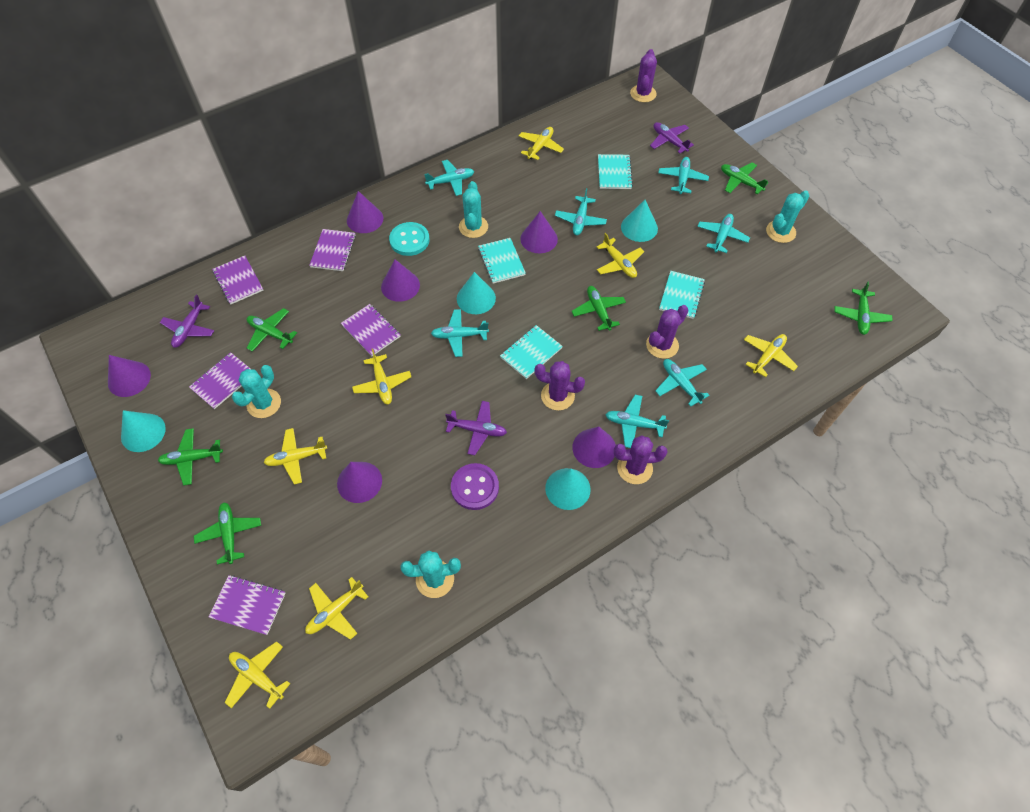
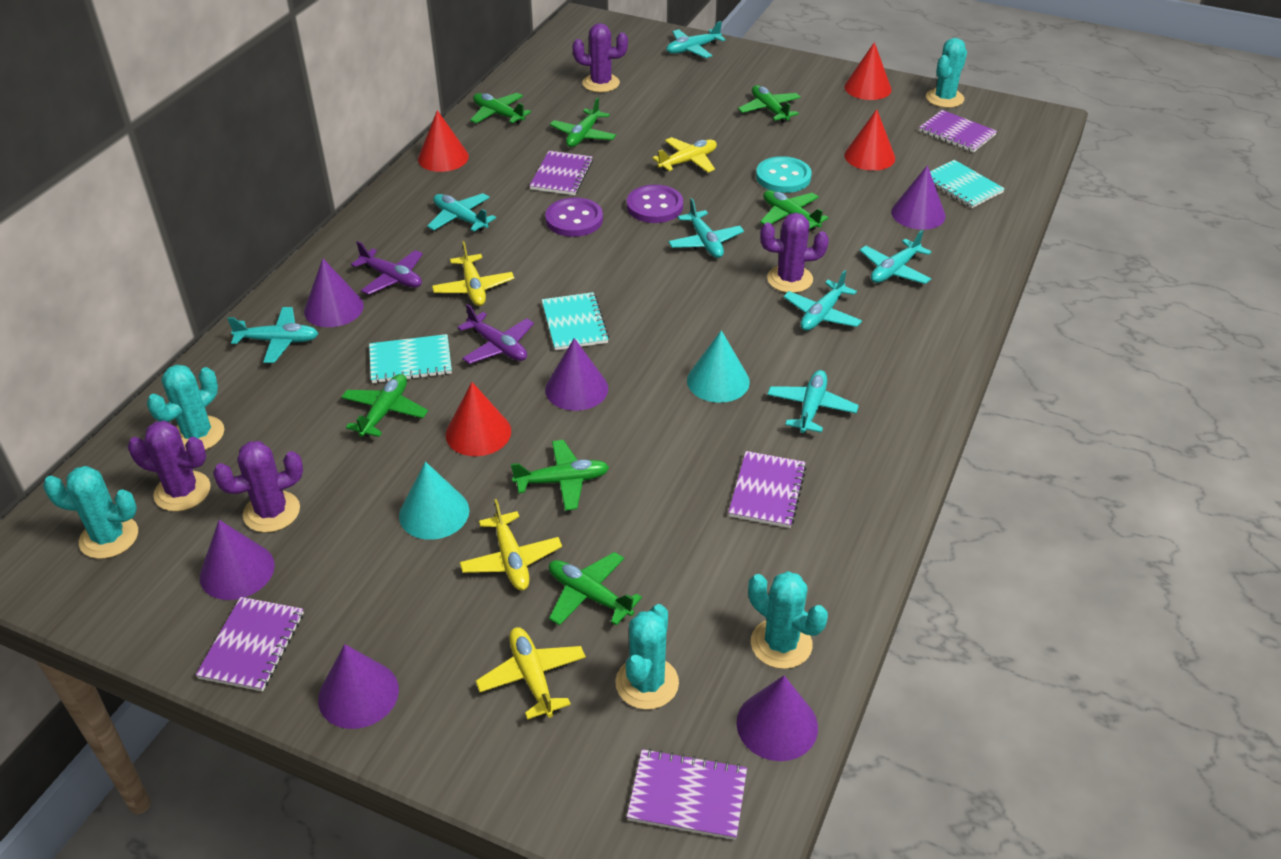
green plane: 6 -> 7
purple button: 1 -> 2
purple plane: 3 -> 2
red cone: 0 -> 4
turquoise cactus: 4 -> 5
turquoise cone: 4 -> 2
turquoise notebook: 4 -> 3
yellow plane: 7 -> 4

